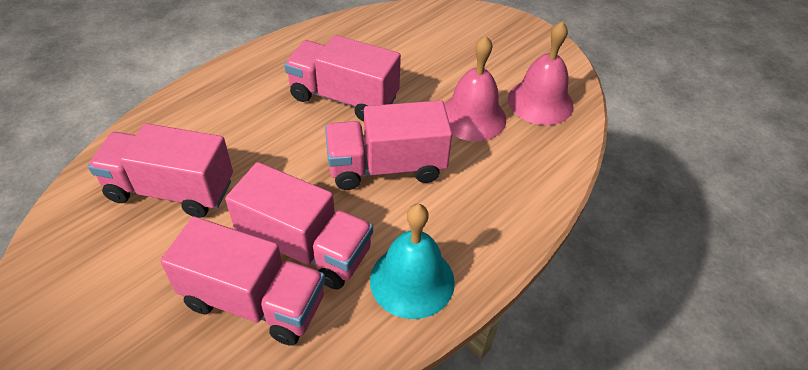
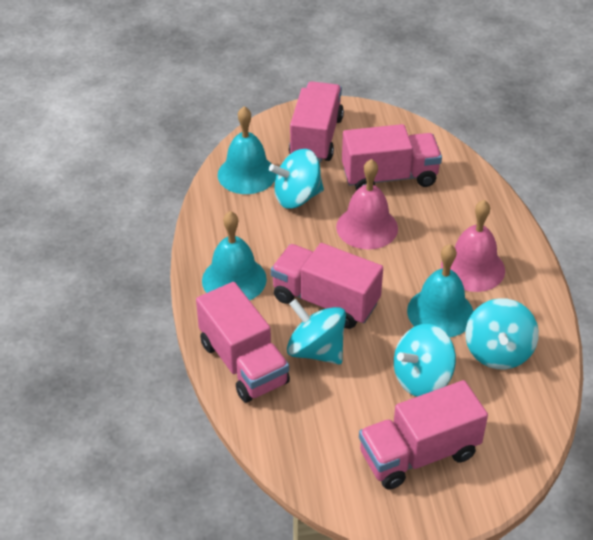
turquoise bell: 1 -> 3
turquoise spinning top: 0 -> 4

